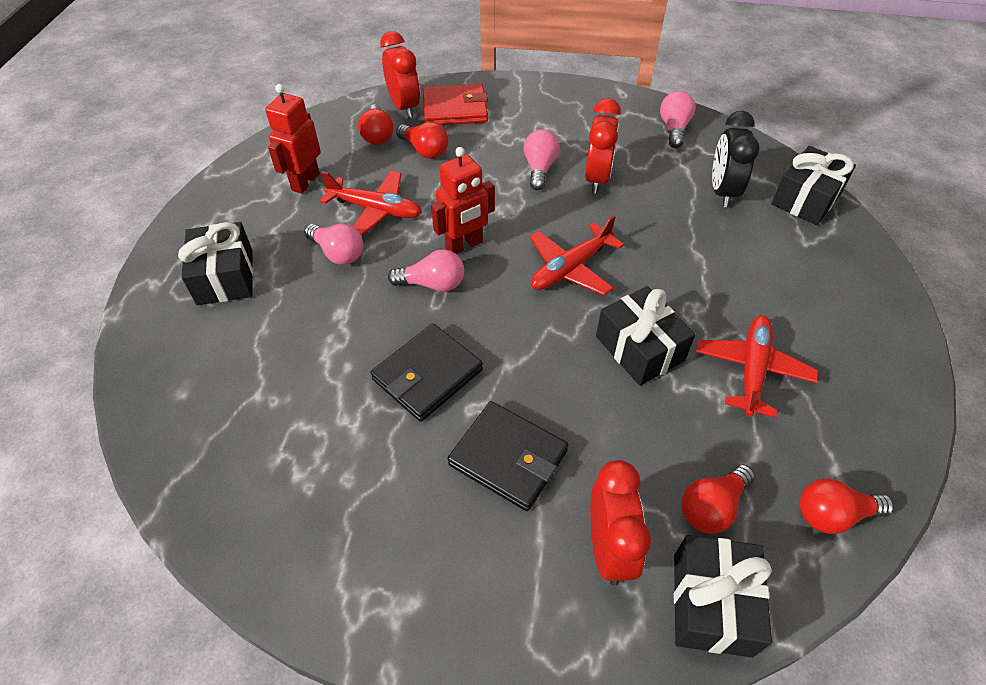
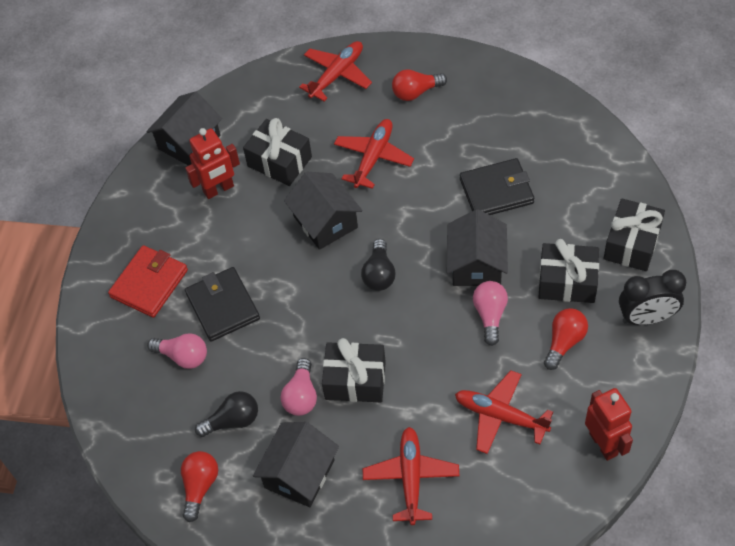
black house: 0 -> 4
black light bulb: 0 -> 2
pink light bulb: 4 -> 3
red clock: 3 -> 0
red light bulb: 4 -> 3
red plane: 3 -> 4

